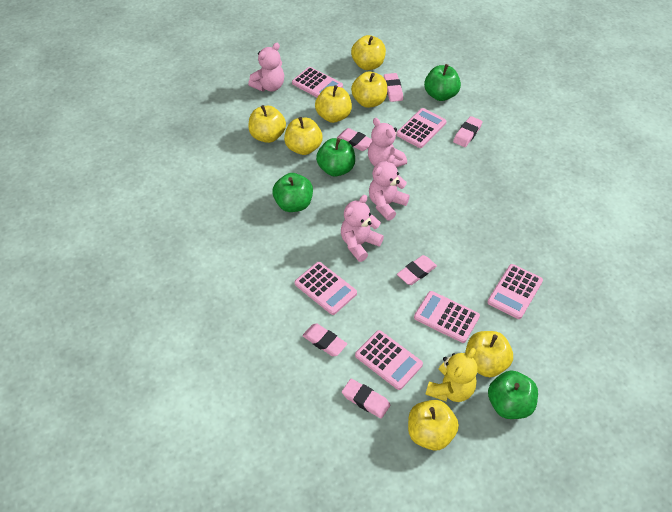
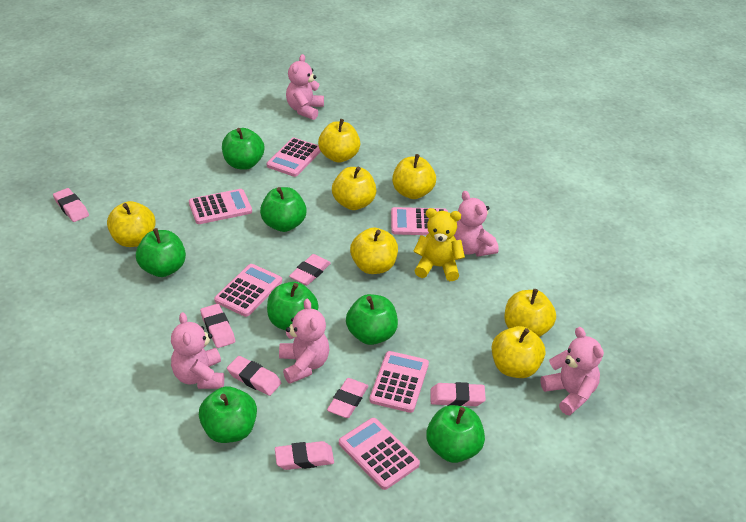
green apple: 4 -> 7
pink eraser: 6 -> 7
pink teddy bear: 4 -> 5

